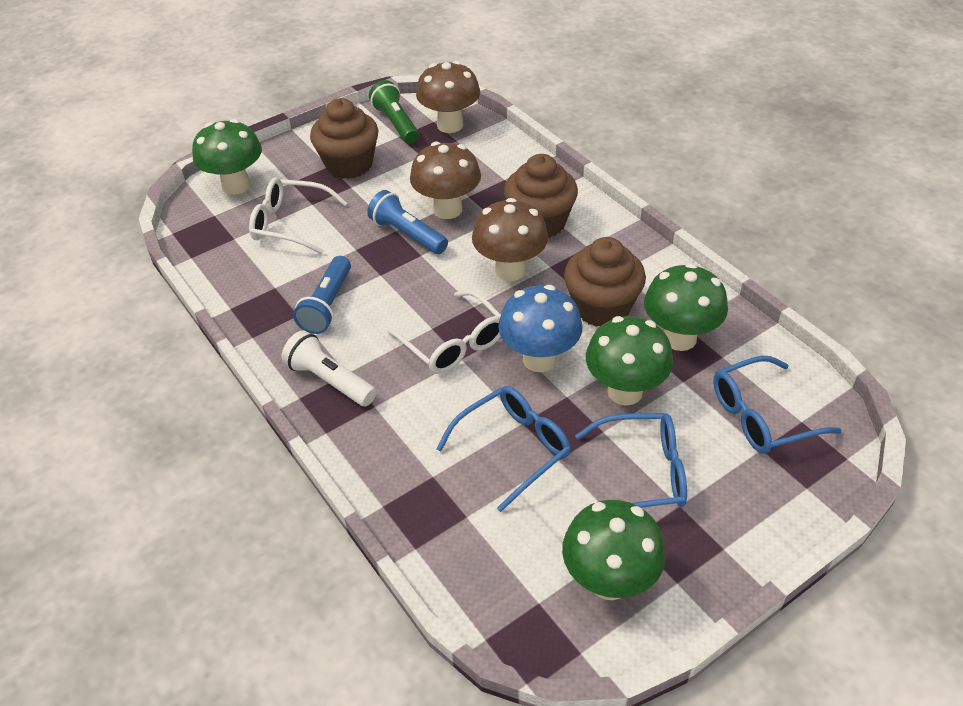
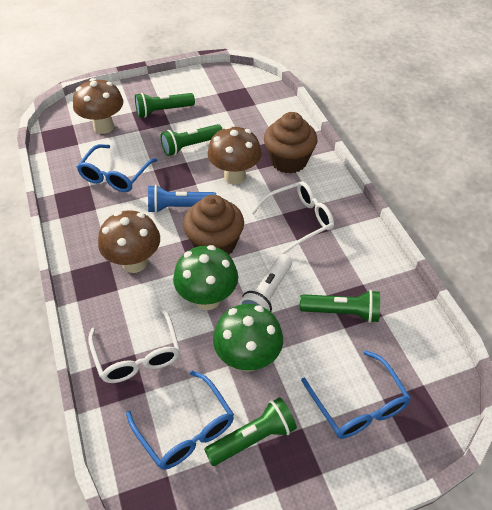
blue flashlight: 2 -> 1
blue mushroom: 1 -> 0
brown cupcake: 3 -> 2
green flashlight: 1 -> 4
green mushroom: 4 -> 2

